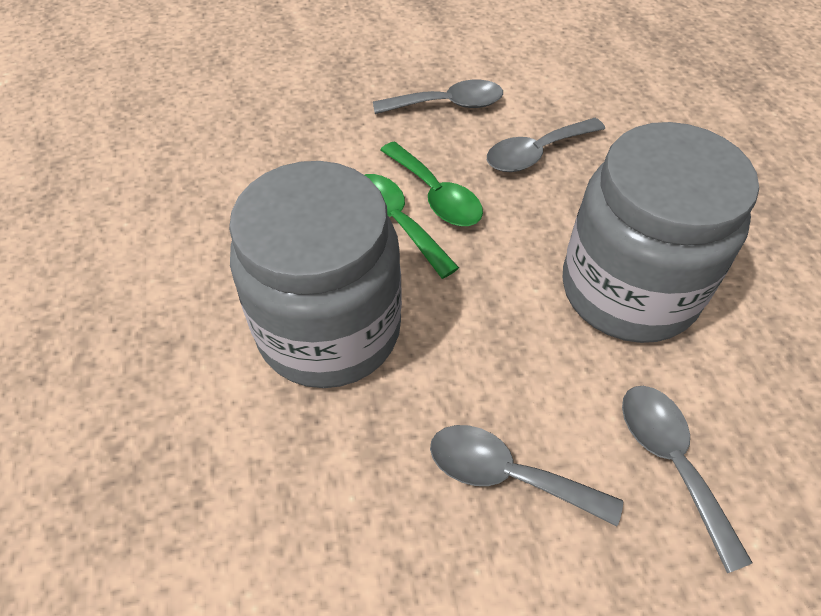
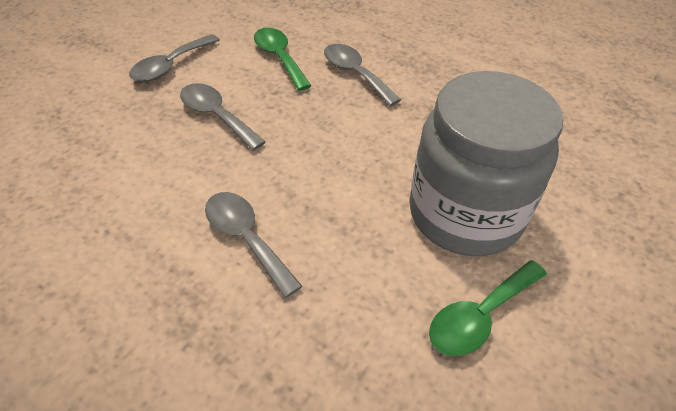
grey jar: 2 -> 1

